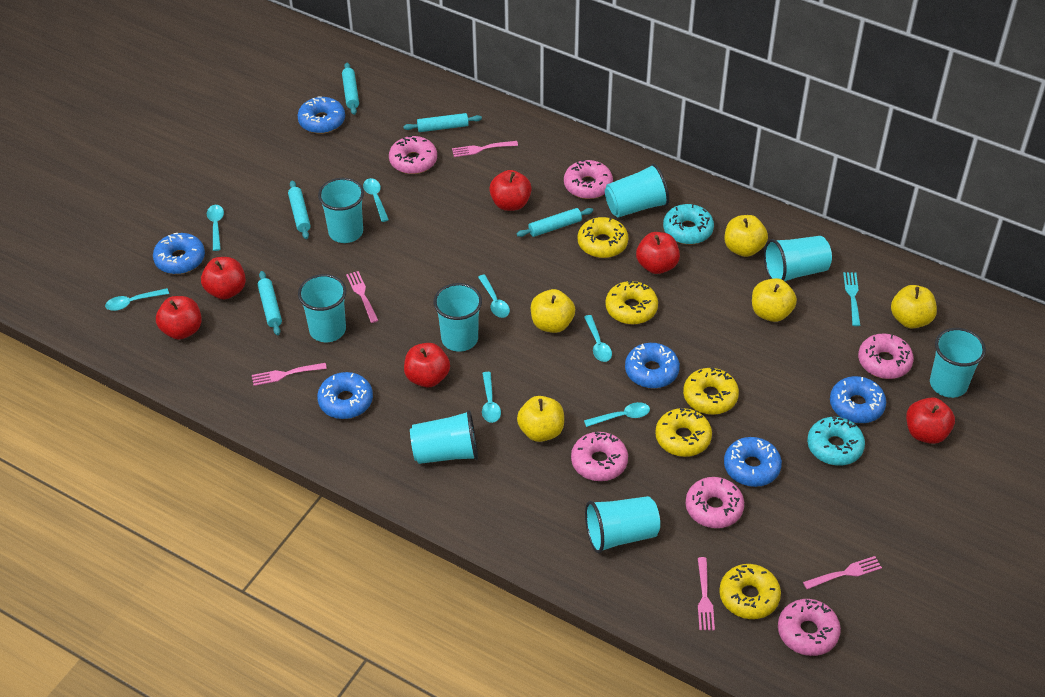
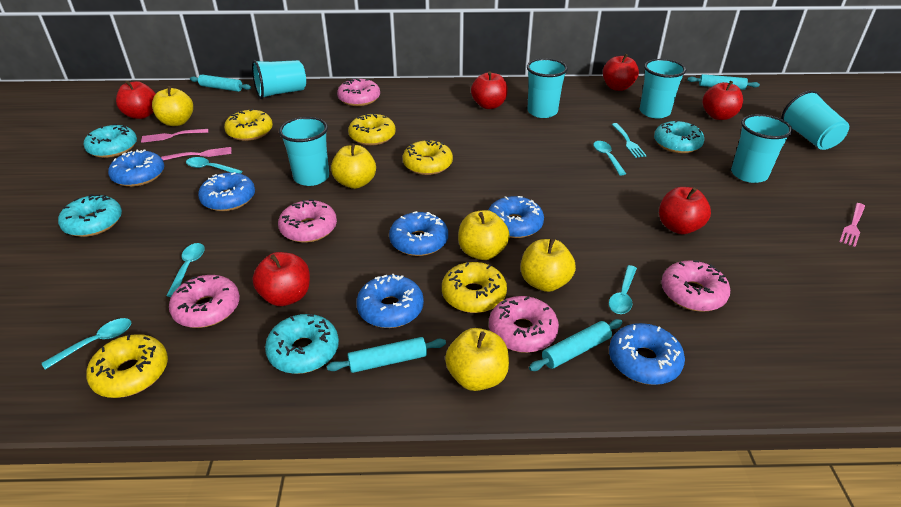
pink donut: 6 -> 5
pink fork: 5 -> 3
turquoise cup: 8 -> 6
turquoise donut: 2 -> 4
turquoise rolling pin: 5 -> 4
turquoise spoon: 7 -> 5

